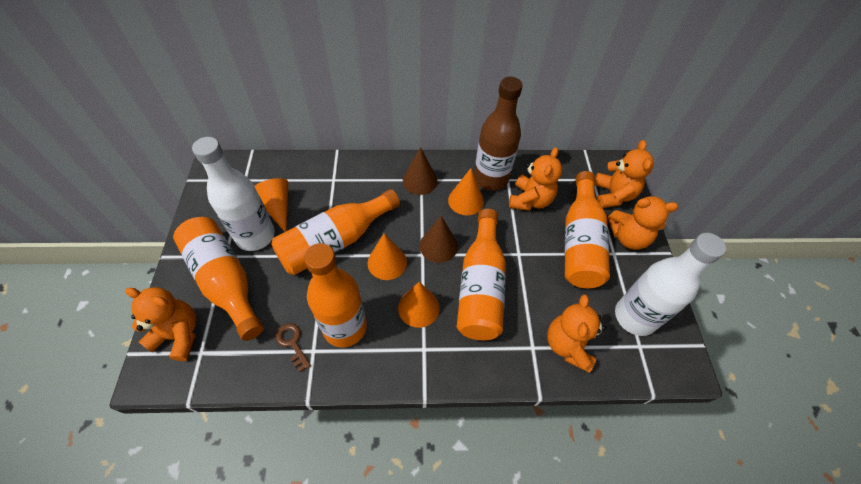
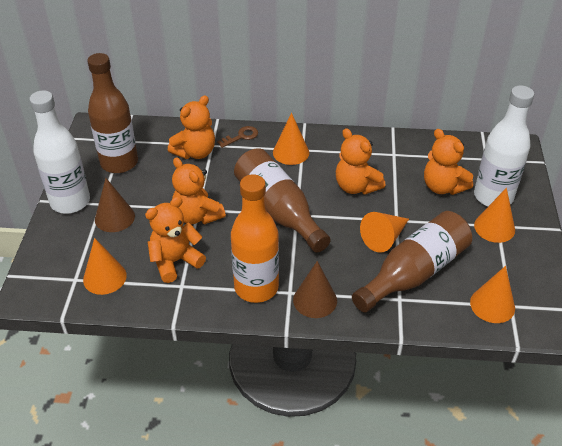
brown bottle: 1 -> 3
orange bottle: 5 -> 1
orange cone: 4 -> 5

